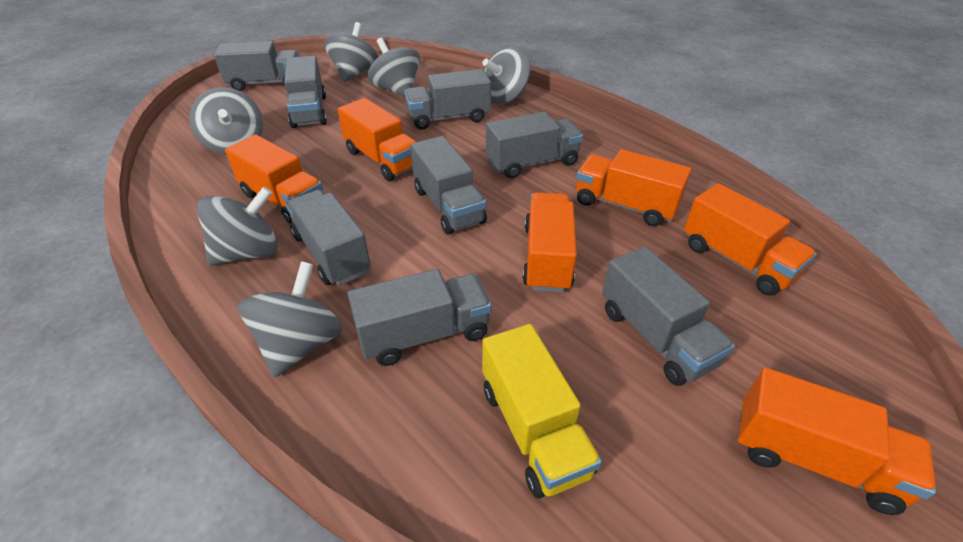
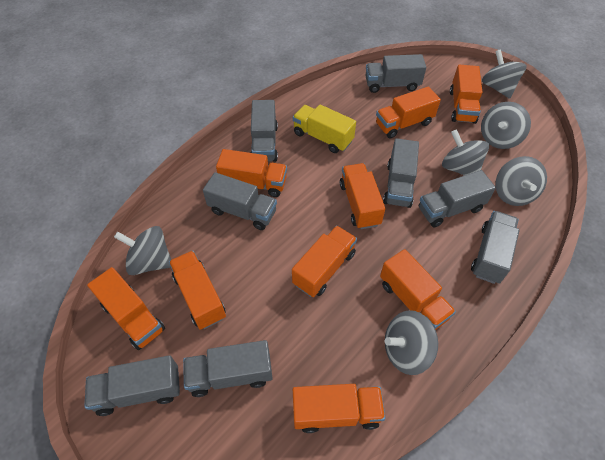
orange truck: 6 -> 9

